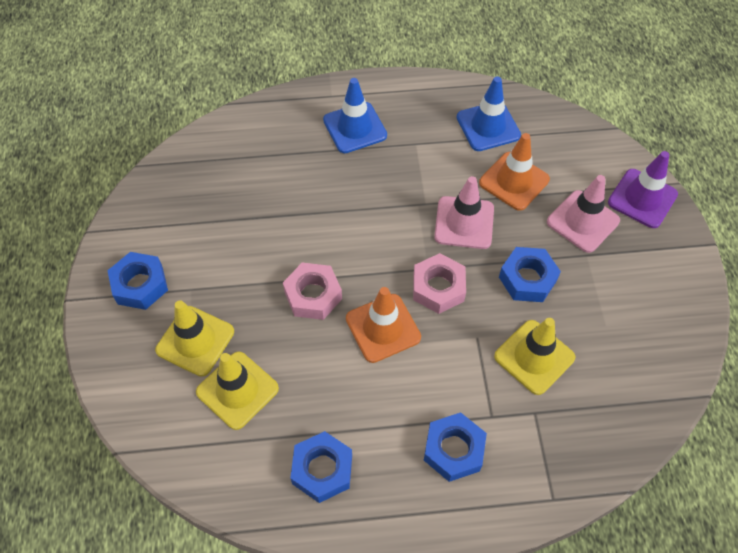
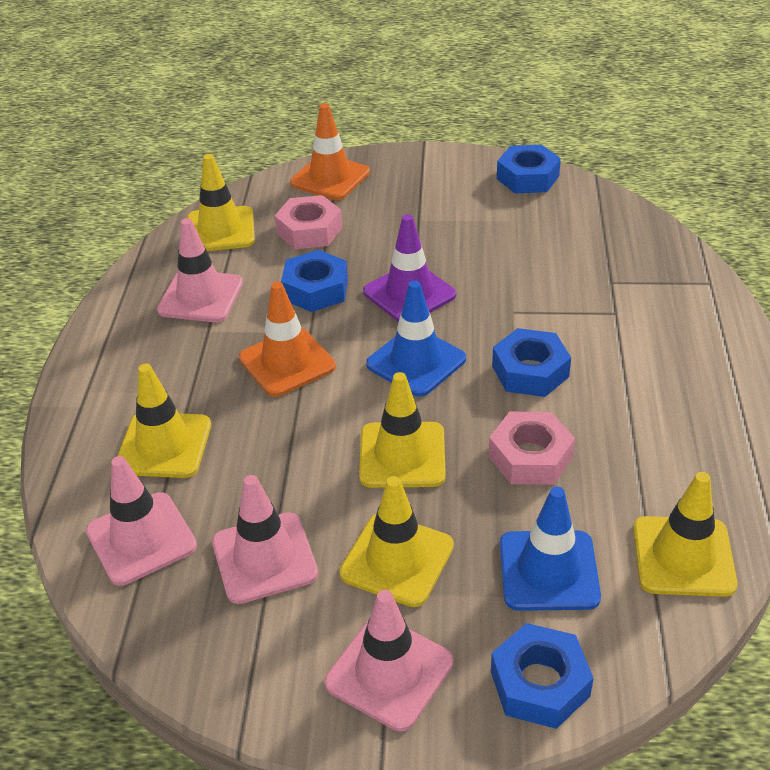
pink traffic cone: 2 -> 4
yellow traffic cone: 3 -> 5

